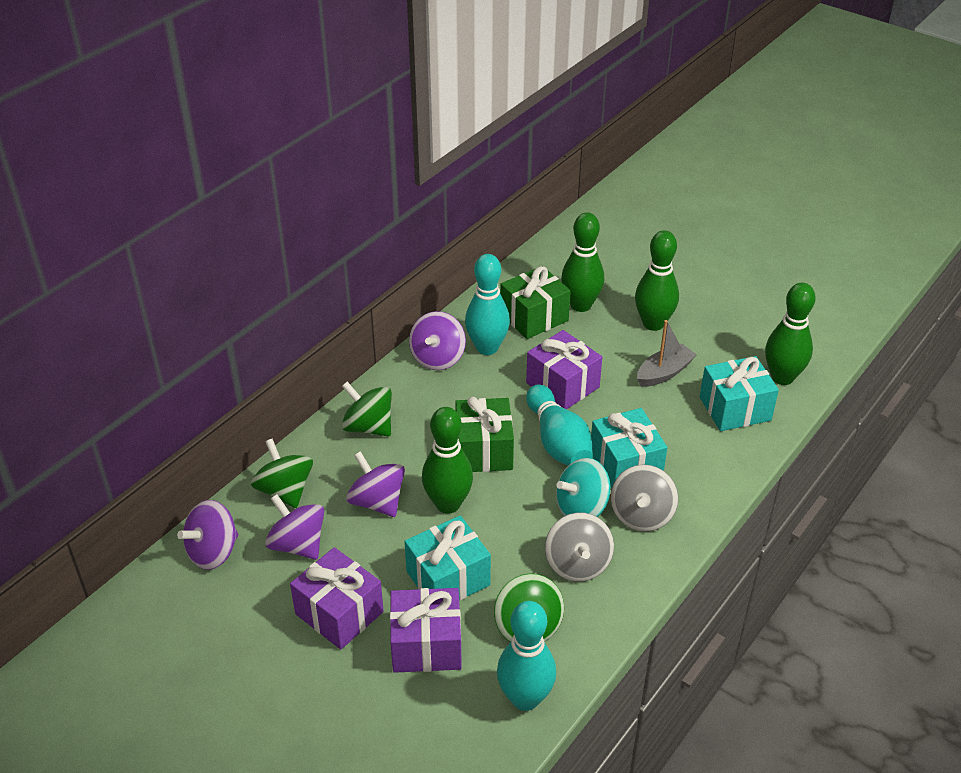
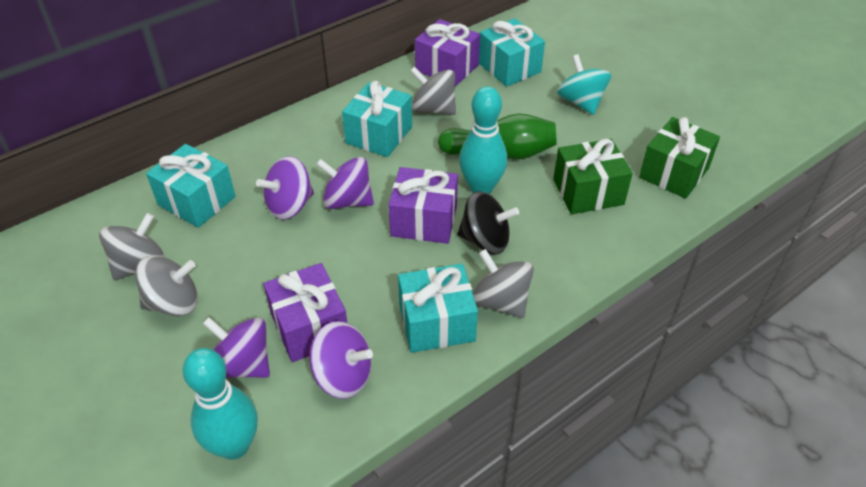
black spinning top: 0 -> 1
green bowling pin: 4 -> 1
green spinning top: 3 -> 0
grey boat: 1 -> 0
grey spinning top: 2 -> 4
turquoise bowling pin: 3 -> 2
turquoise gift: 3 -> 4

